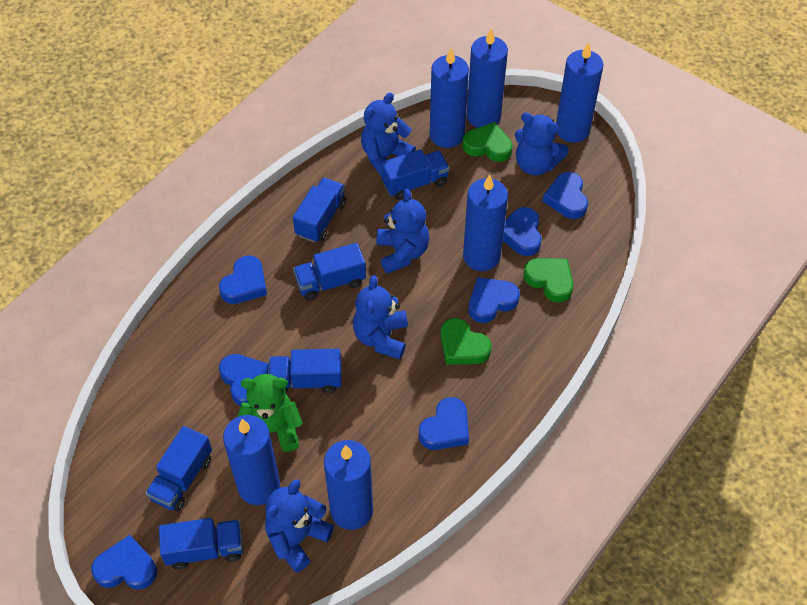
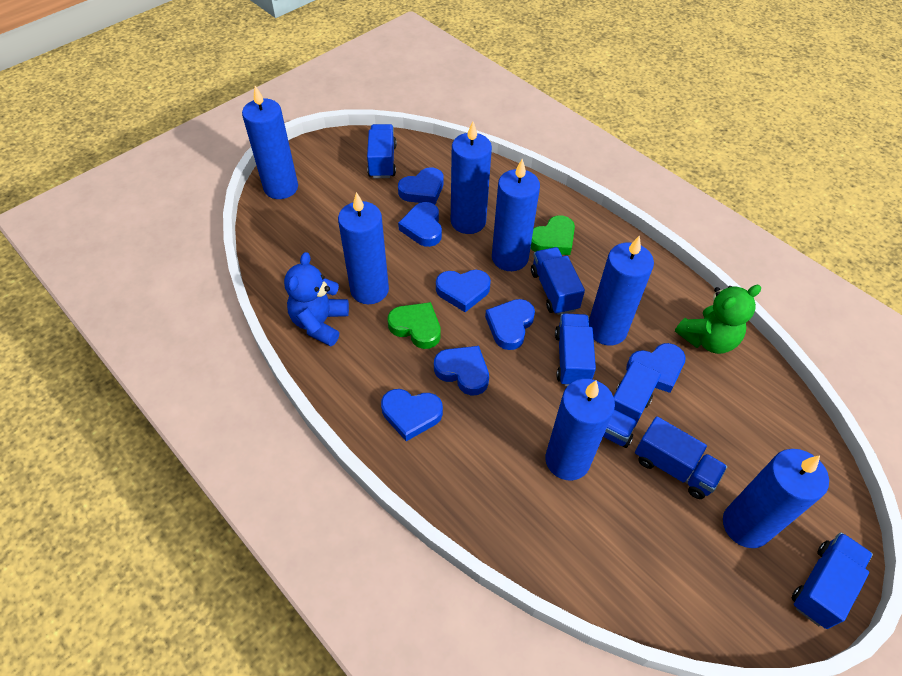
blue candle: 6 -> 7
blue teddy bear: 5 -> 1
green heart: 3 -> 2

